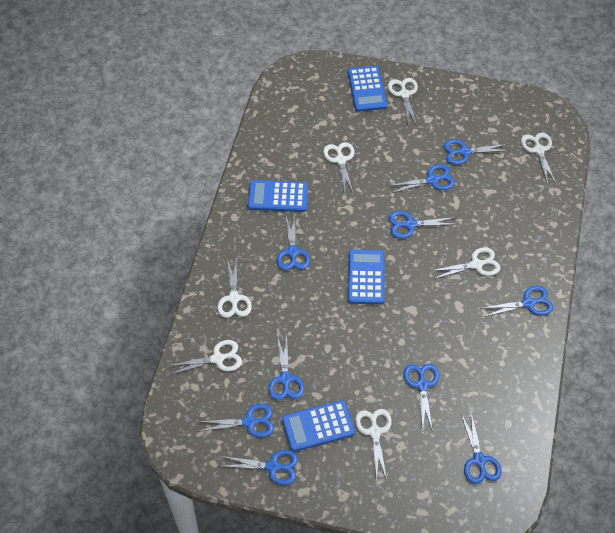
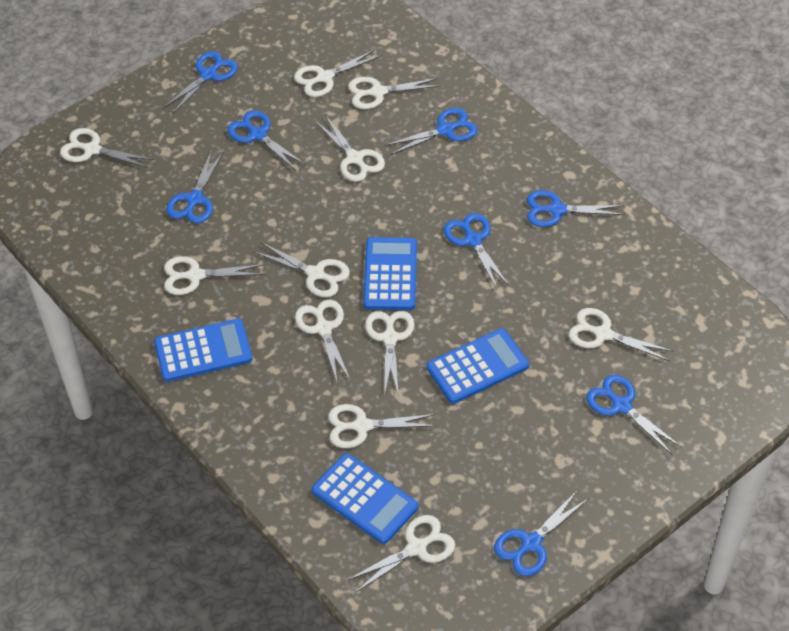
blue scissors: 10 -> 8
white scissors: 7 -> 11

